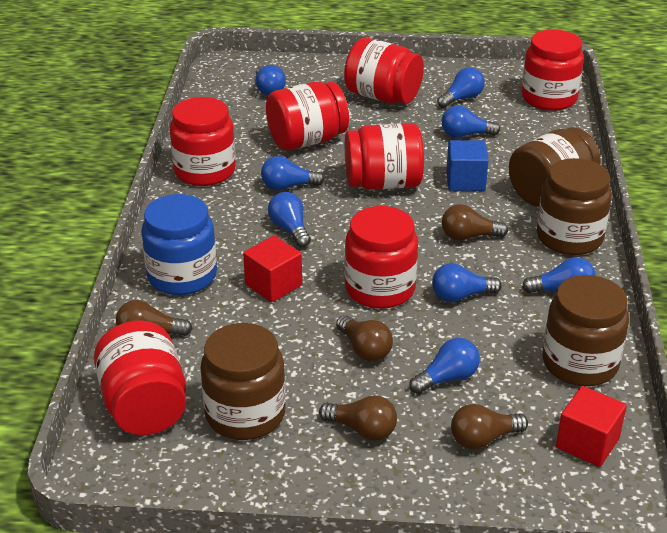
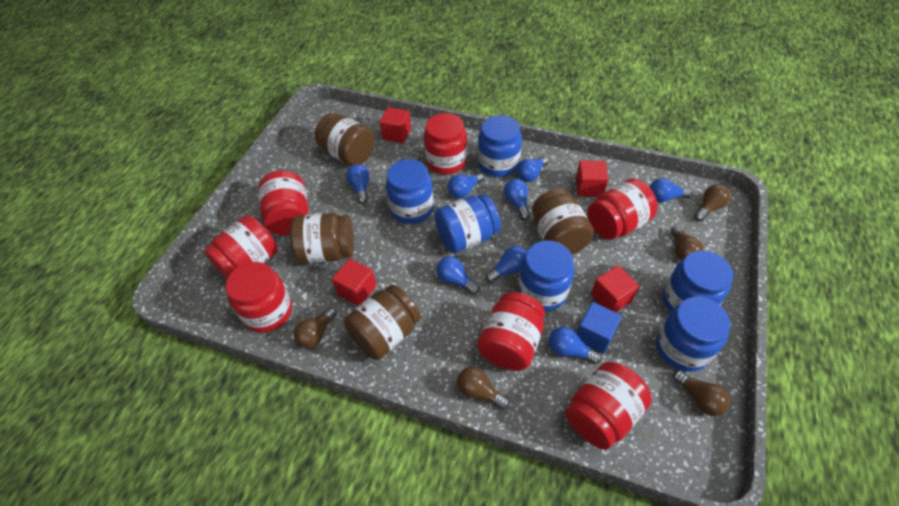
blue jar: 1 -> 6
red cube: 2 -> 4

